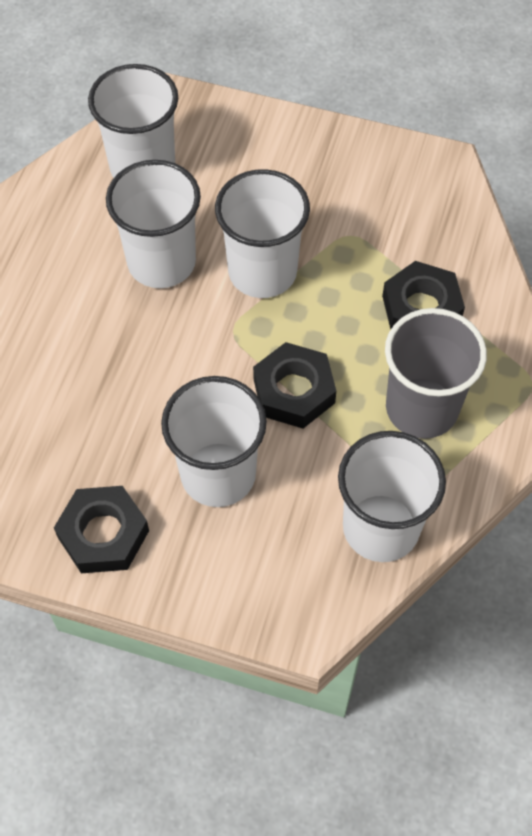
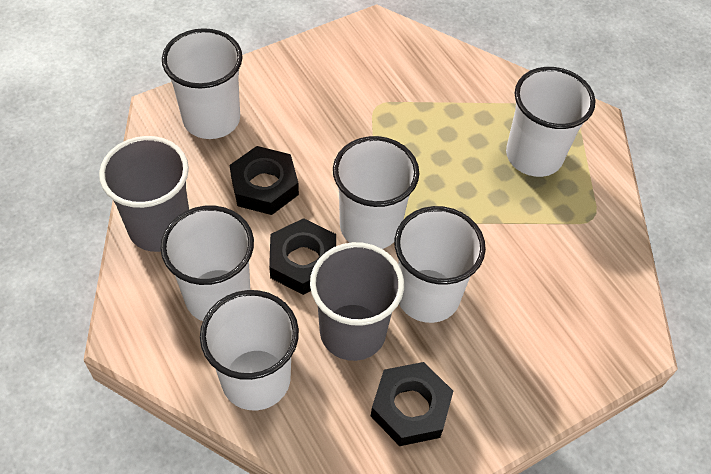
grey cup: 1 -> 2
white cup: 5 -> 6

